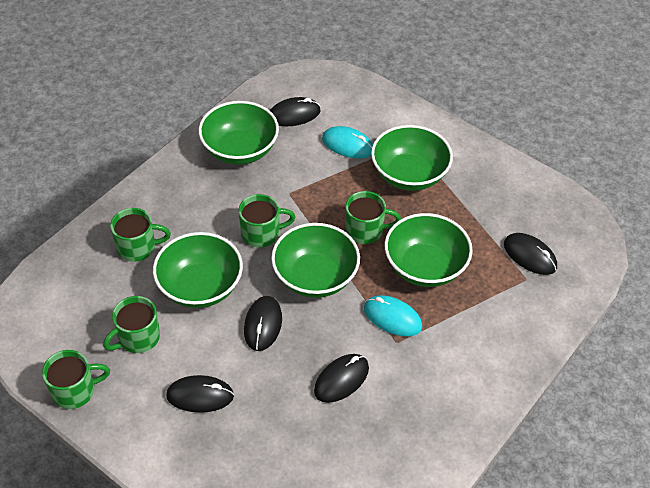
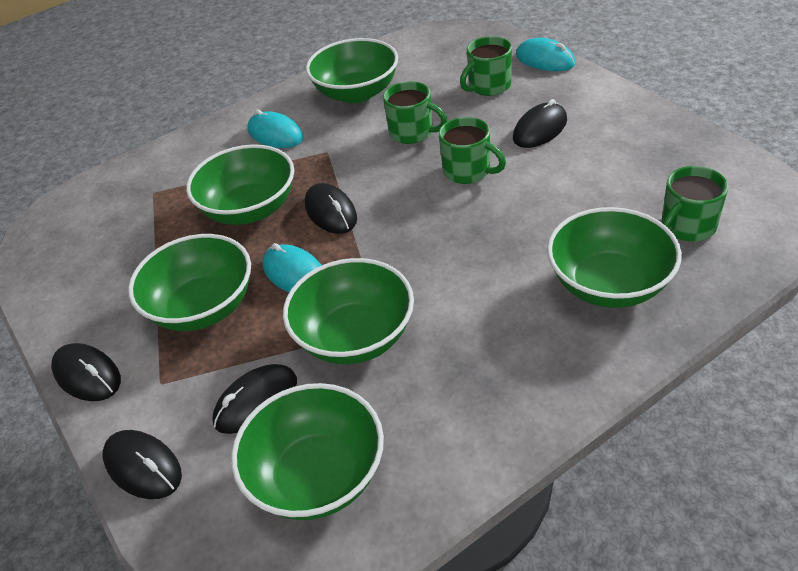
green bowl: 5 -> 6
green mug: 5 -> 4
turquoise mouse: 2 -> 3

